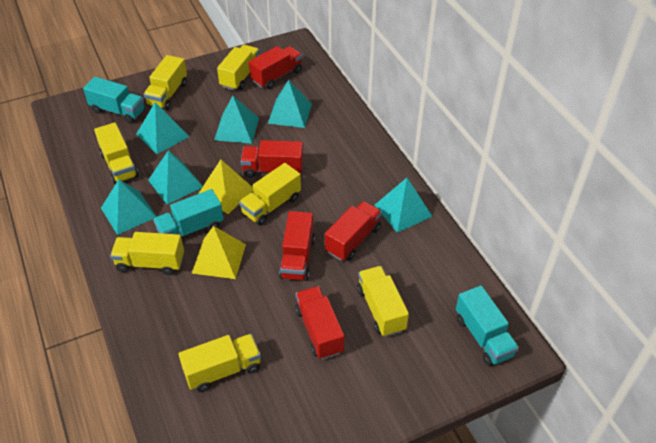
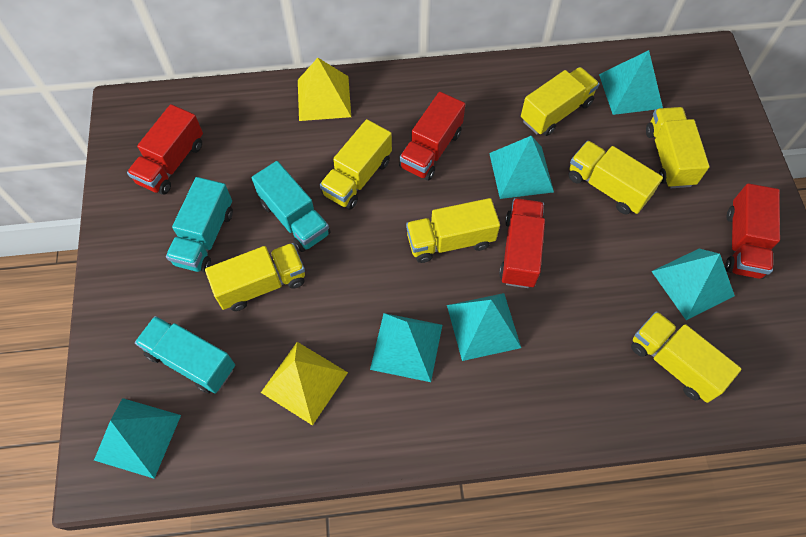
red truck: 5 -> 4

